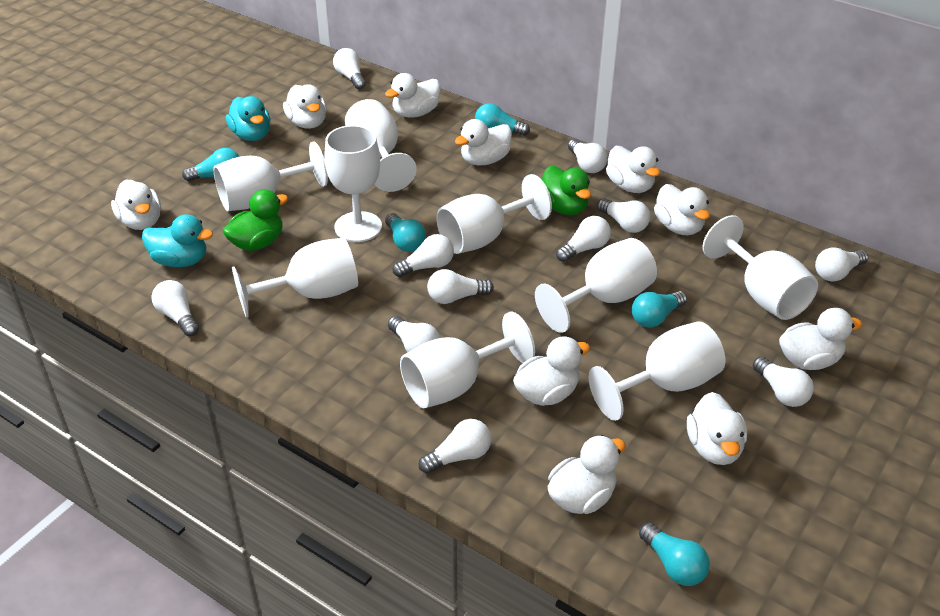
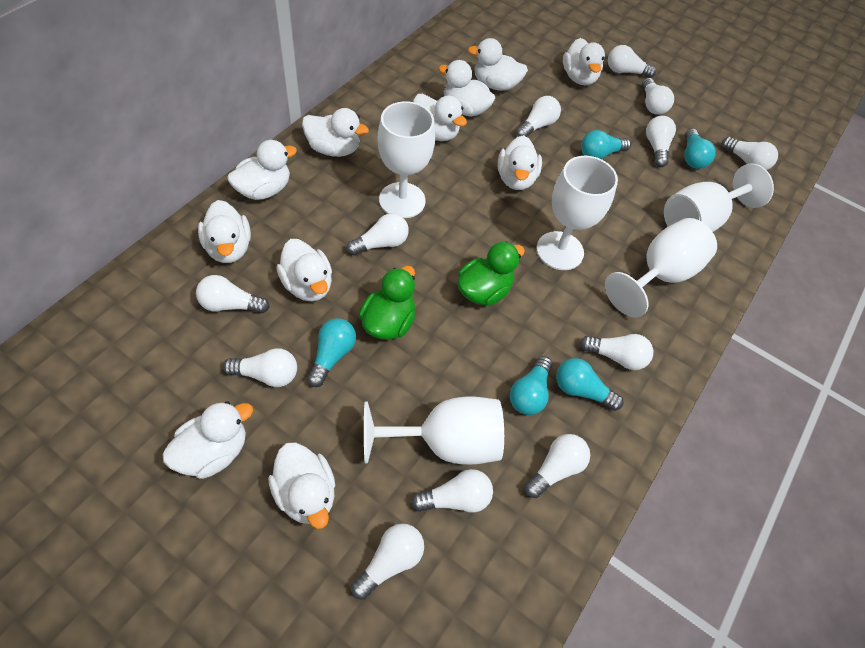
turquoise duck: 2 -> 0
white duck: 10 -> 11
white goblet: 9 -> 5
white light bulb: 11 -> 12

